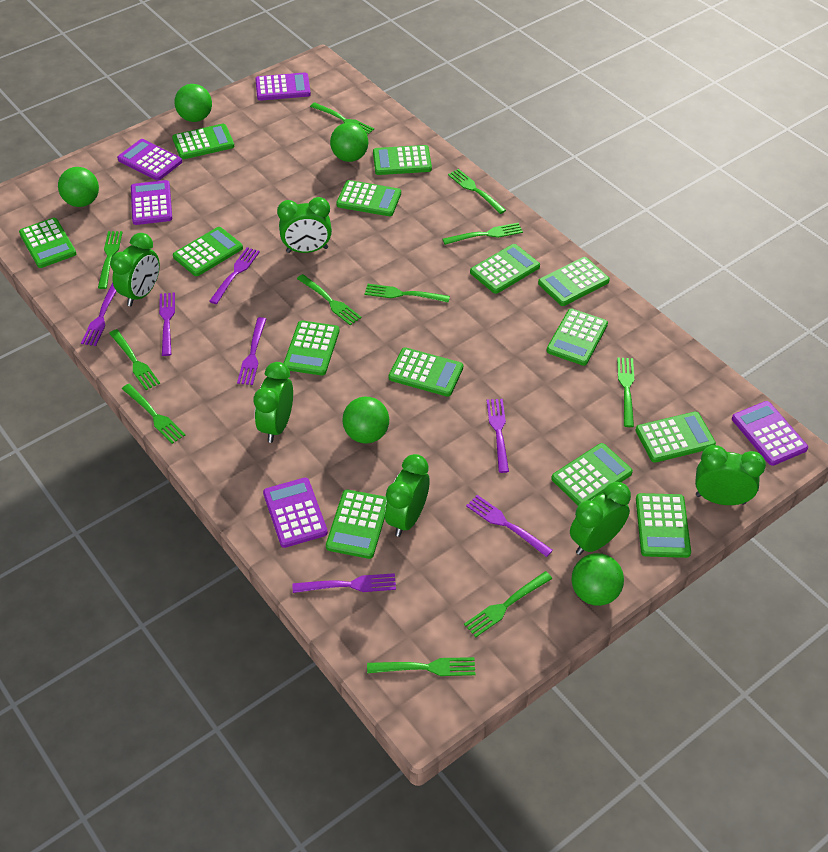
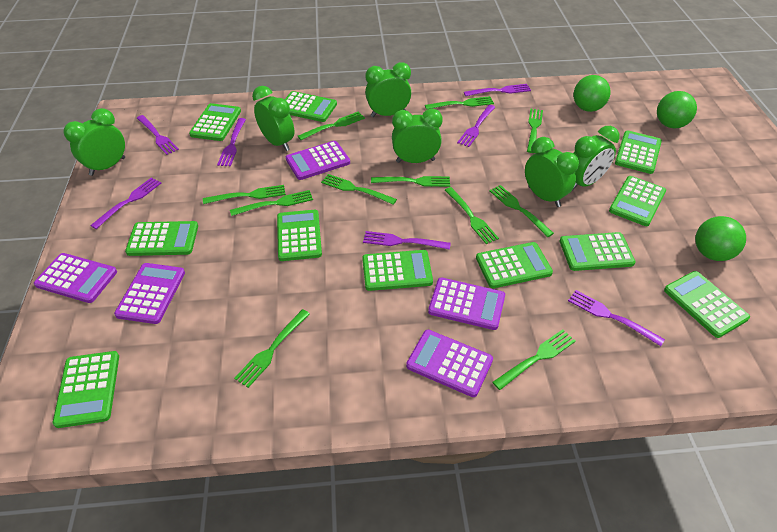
green ball: 5 -> 3
green calculator: 14 -> 11

